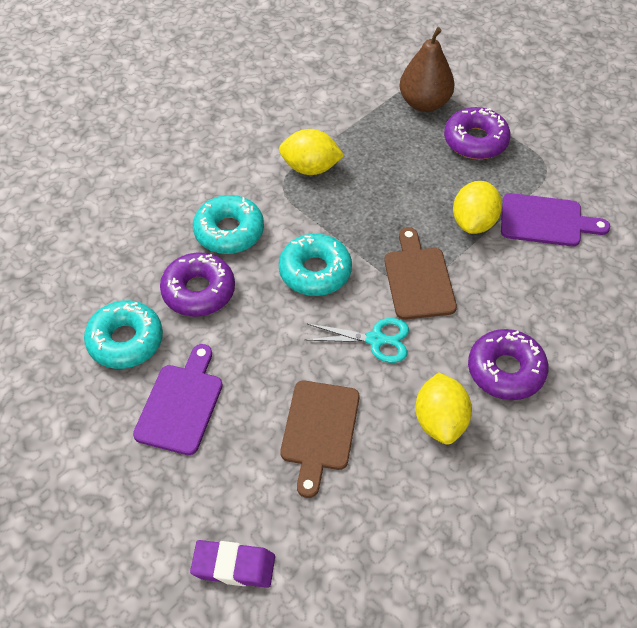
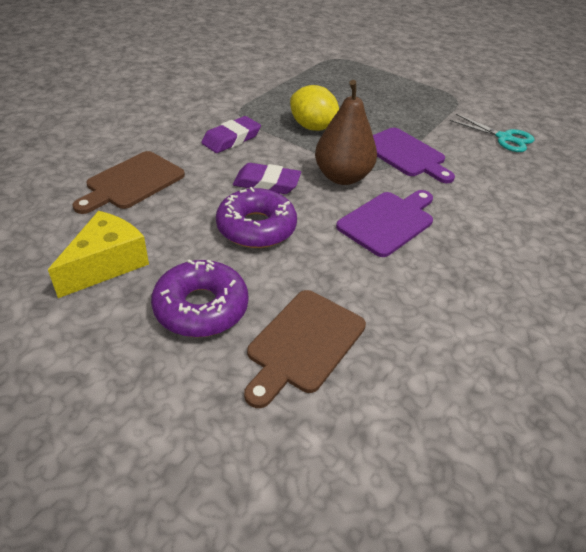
purple donut: 3 -> 2
purple eraser: 1 -> 2
turquoise donut: 3 -> 0
yellow cheese: 0 -> 1
yellow lemon: 3 -> 1

